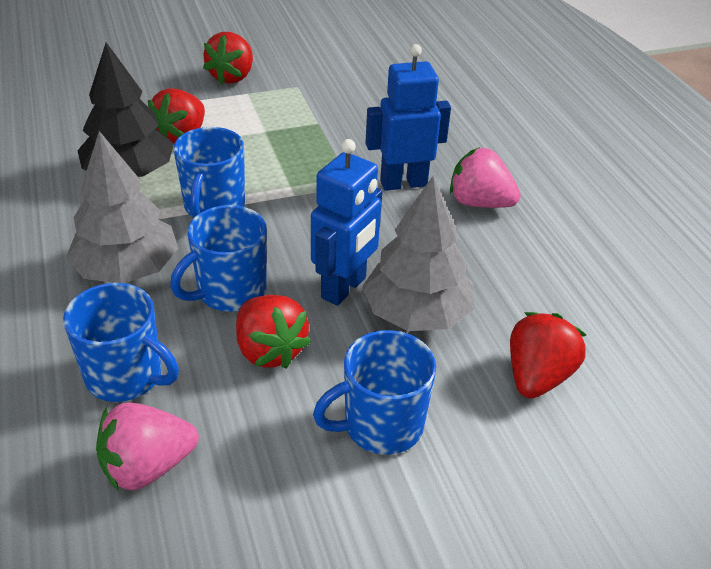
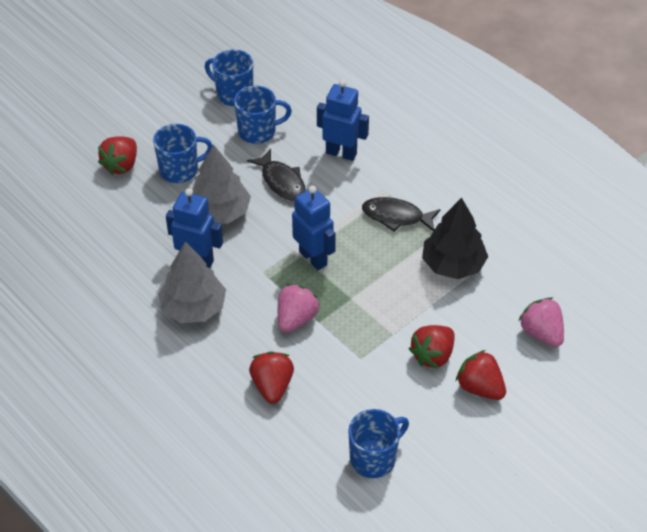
black fish: 0 -> 2
blue robot: 2 -> 3

